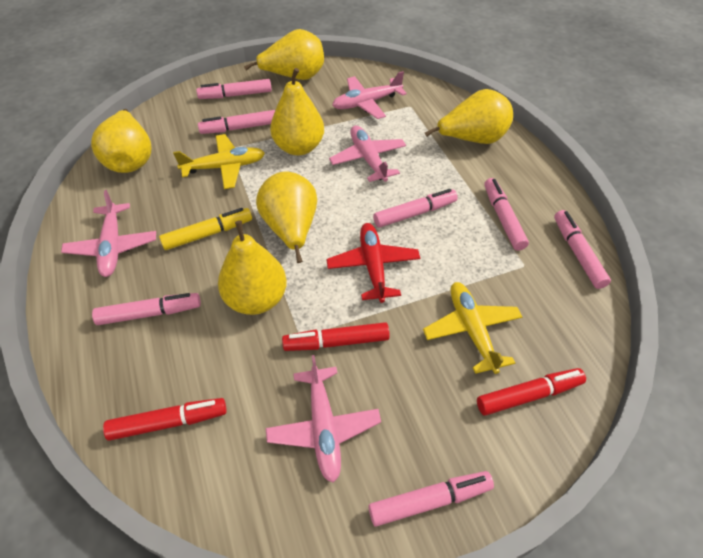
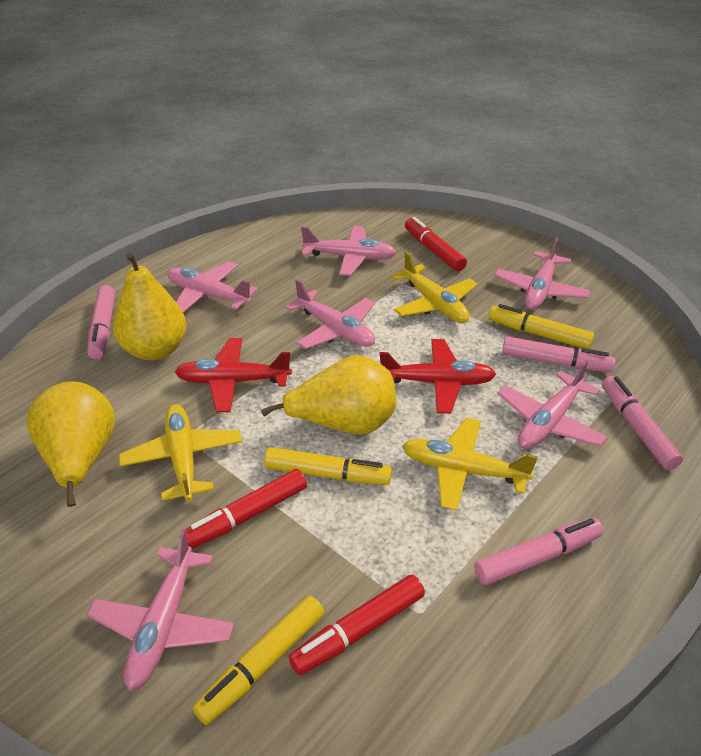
pink marker: 7 -> 4
pink plane: 4 -> 6
red plane: 1 -> 2
yellow marker: 1 -> 3
yellow pear: 6 -> 3
yellow plane: 2 -> 3

